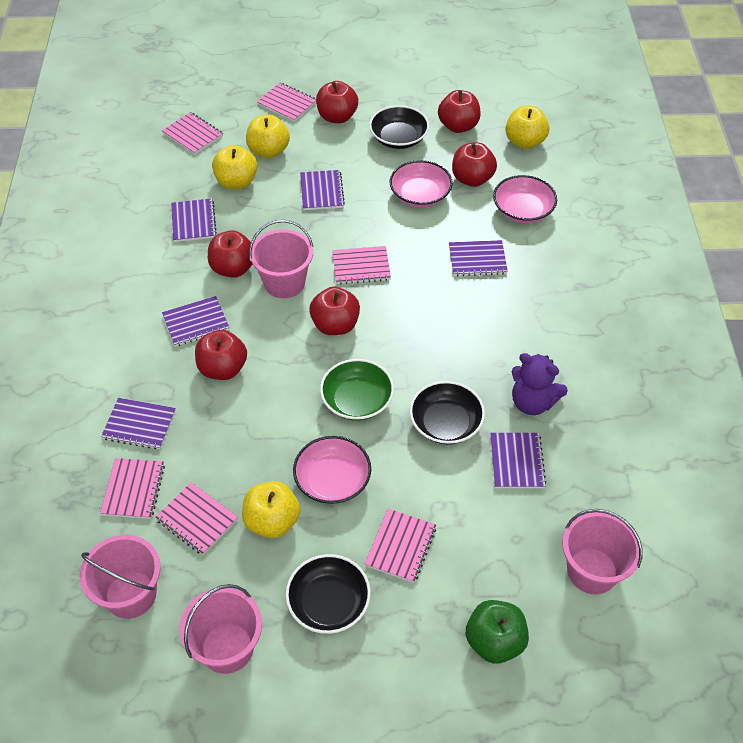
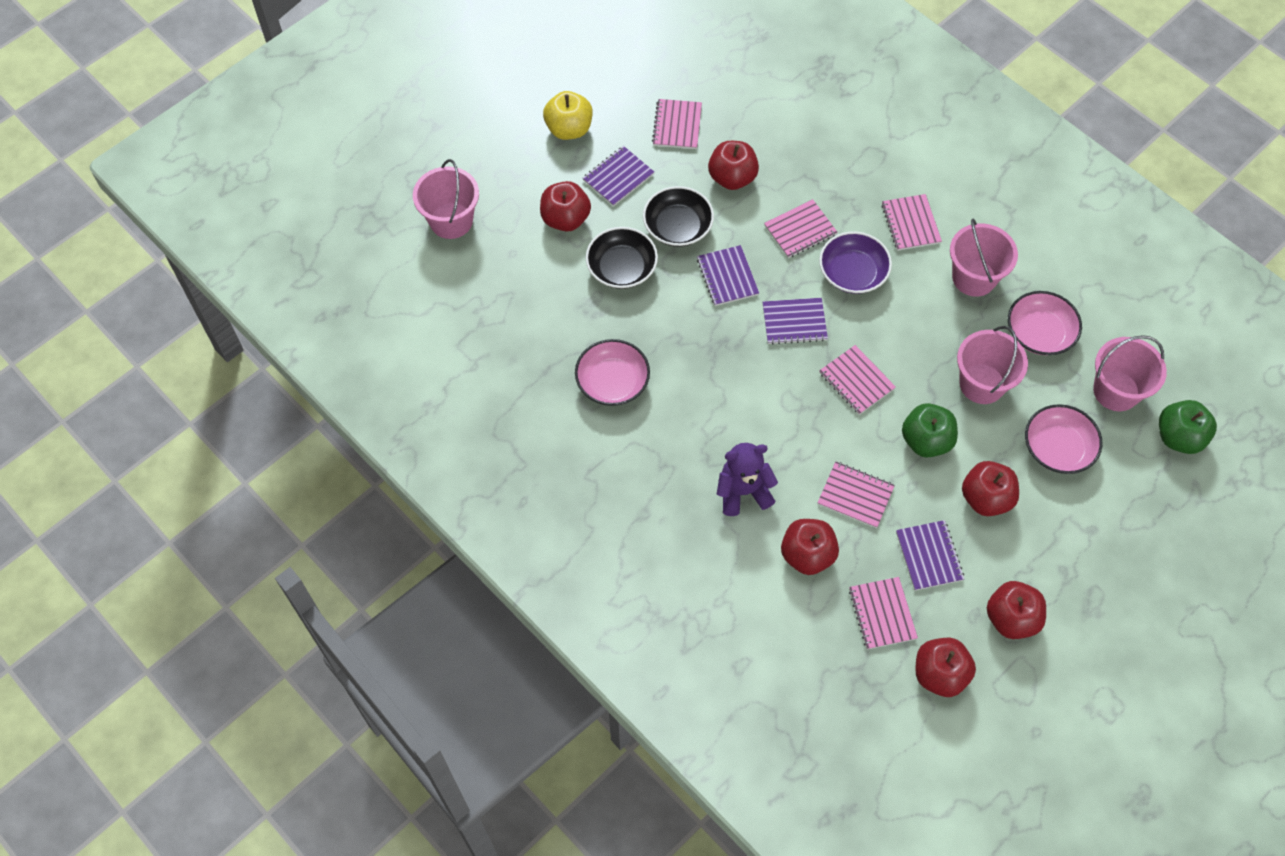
black bowl: 3 -> 2
green apple: 1 -> 2
green bowl: 1 -> 0
purple bowl: 0 -> 1
purple notebook: 6 -> 4
yellow apple: 4 -> 1

